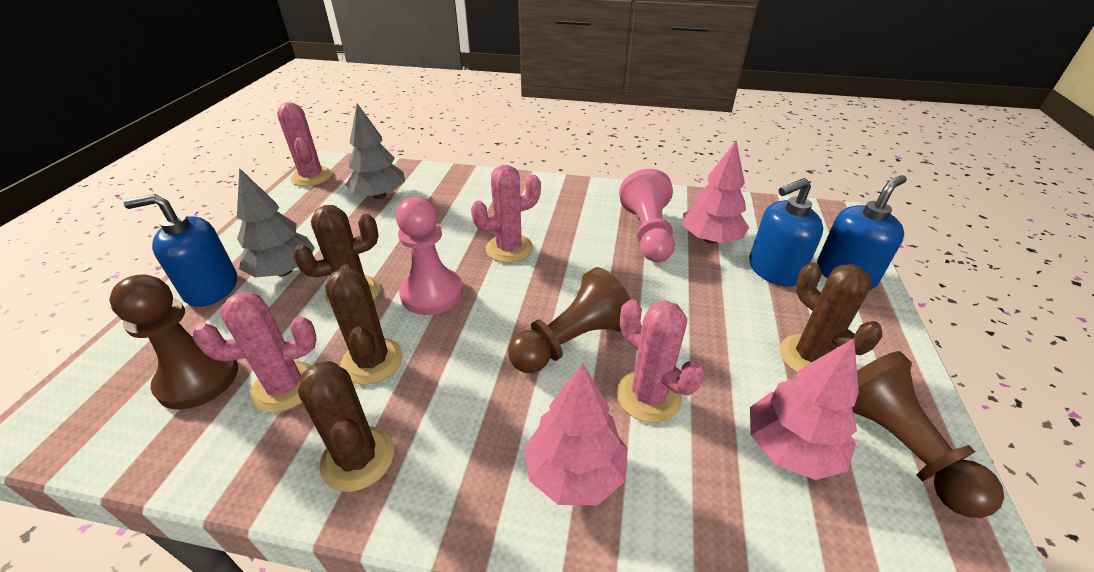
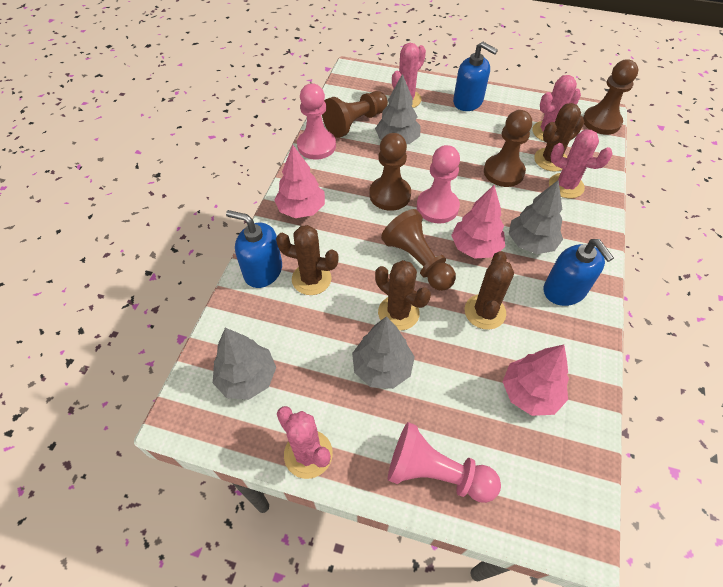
brown pawn: 3 -> 5
grey tree: 2 -> 4
pink pawn: 2 -> 3

